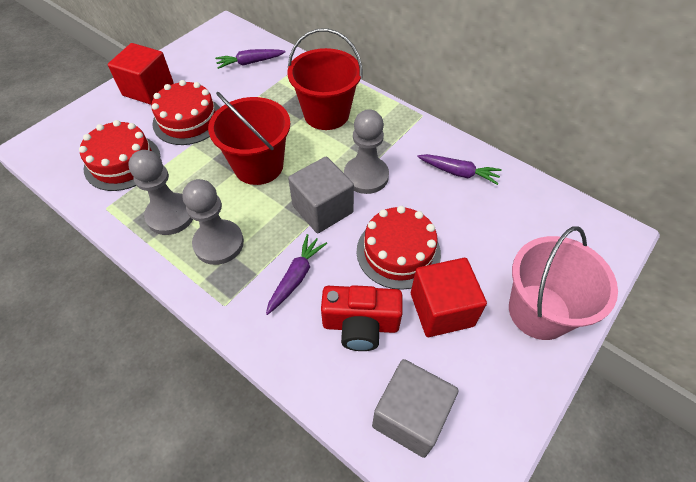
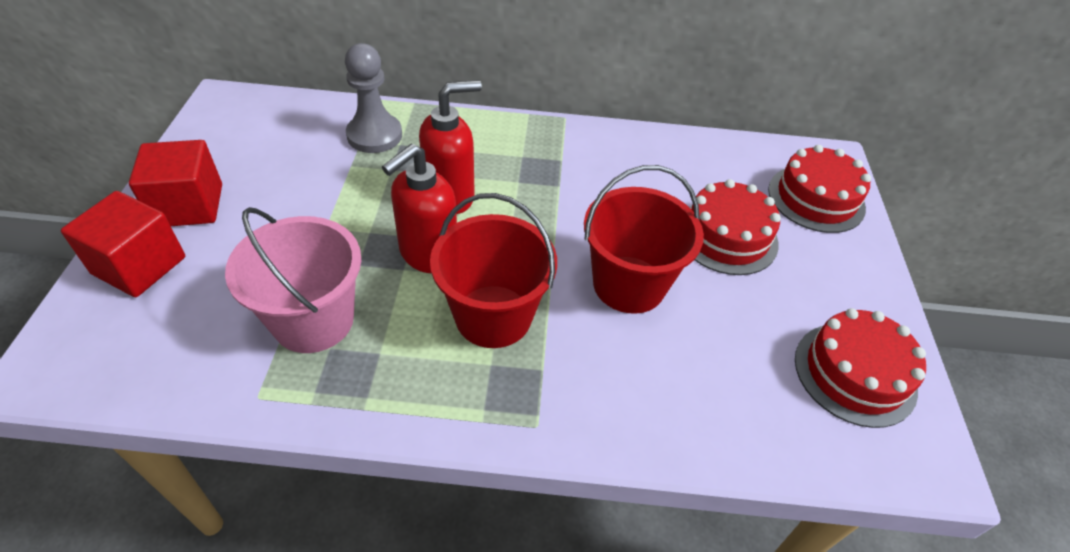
grey cube: 2 -> 0
grey pawn: 3 -> 1
purple carrot: 3 -> 0
red camera: 1 -> 0
red soap dispenser: 0 -> 2

